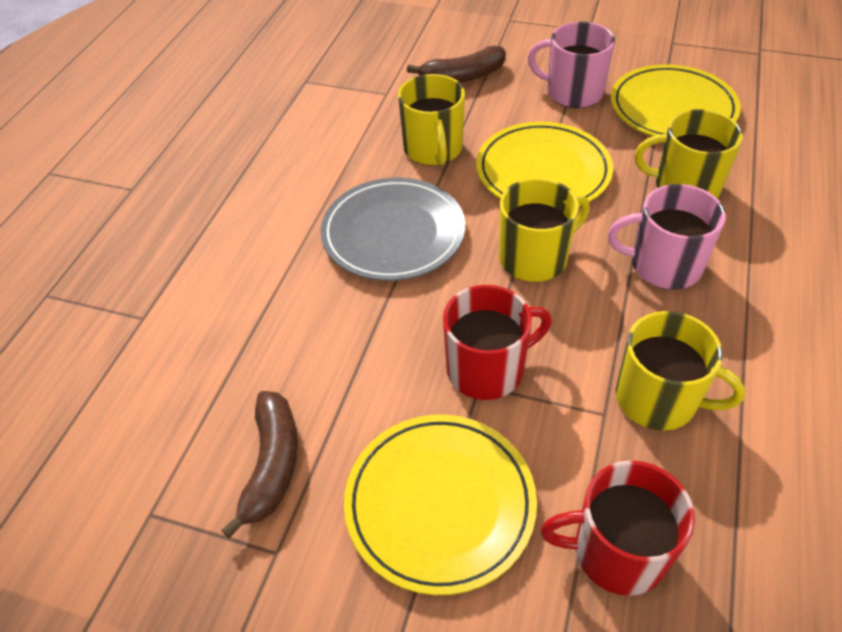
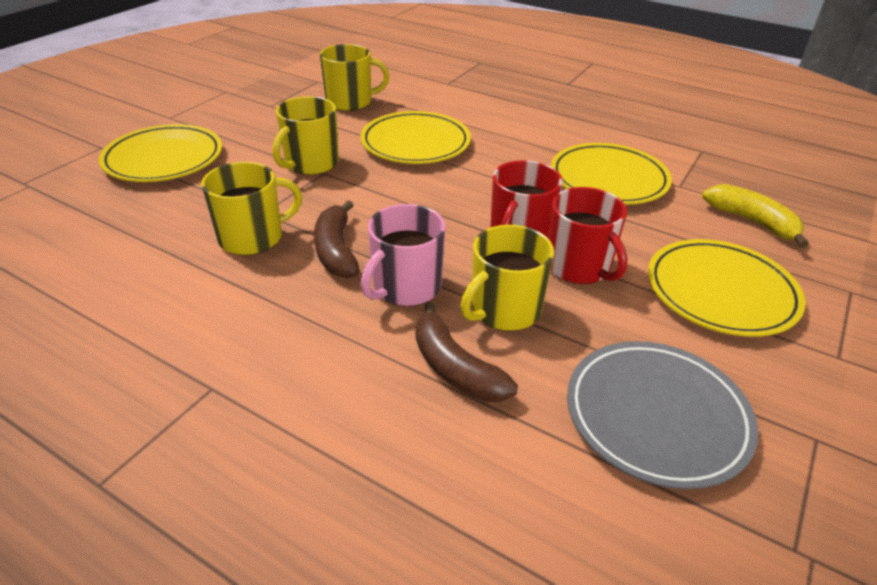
pink mug: 2 -> 1
yellow banana: 0 -> 1
yellow plate: 3 -> 4

